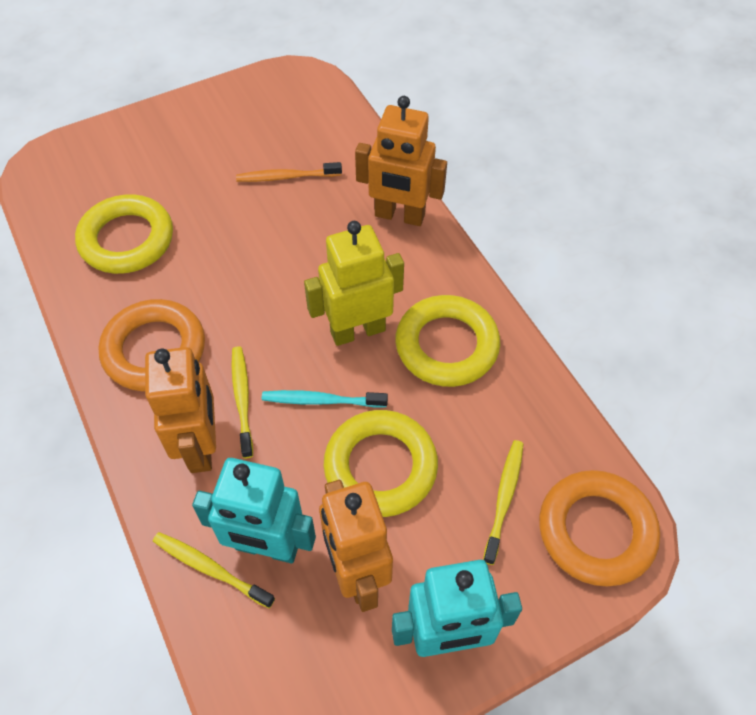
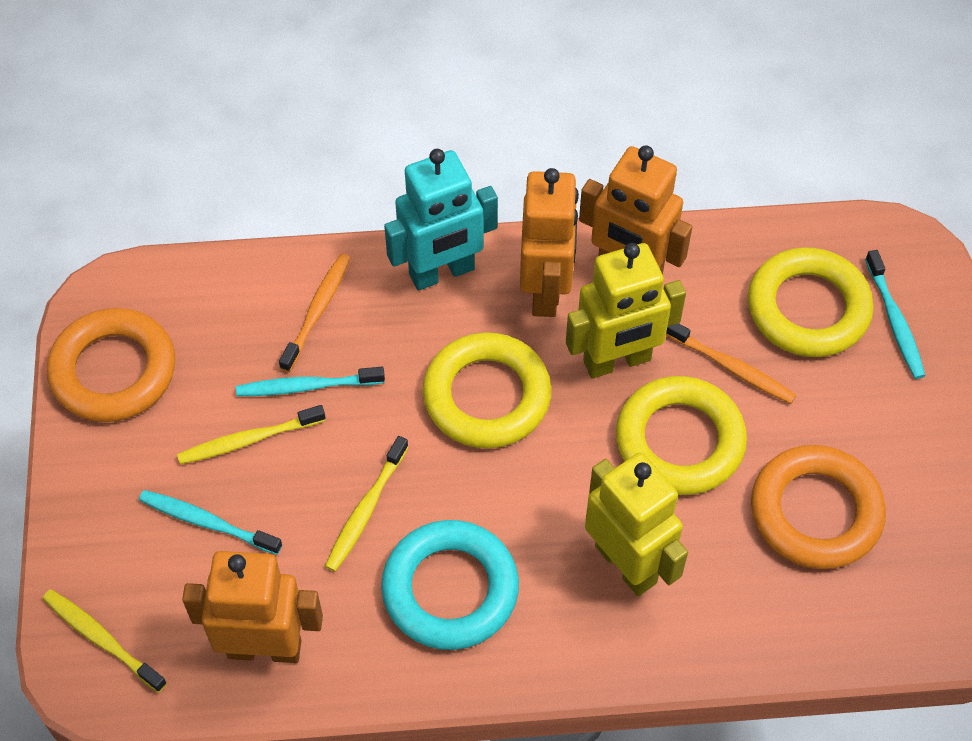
orange toothbrush: 1 -> 2
turquoise ring: 0 -> 1
turquoise robot: 2 -> 1
turquoise toothbrush: 1 -> 3
yellow robot: 1 -> 2

